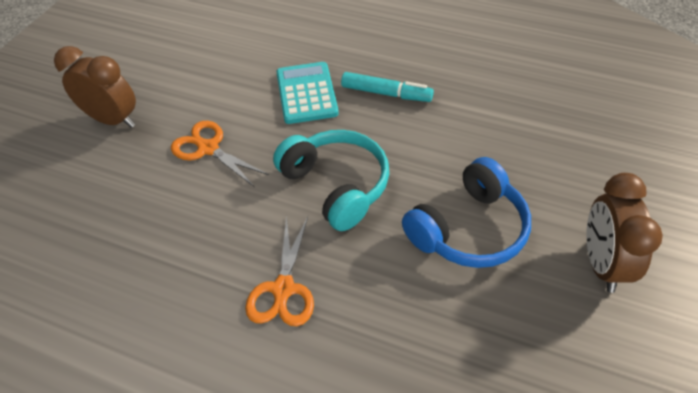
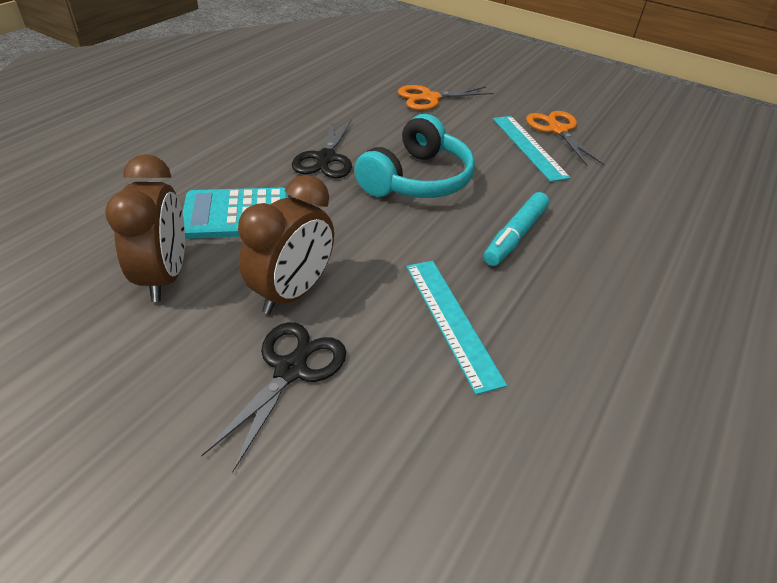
black scissors: 0 -> 2
blue headphones: 1 -> 0
turquoise ruler: 0 -> 2

